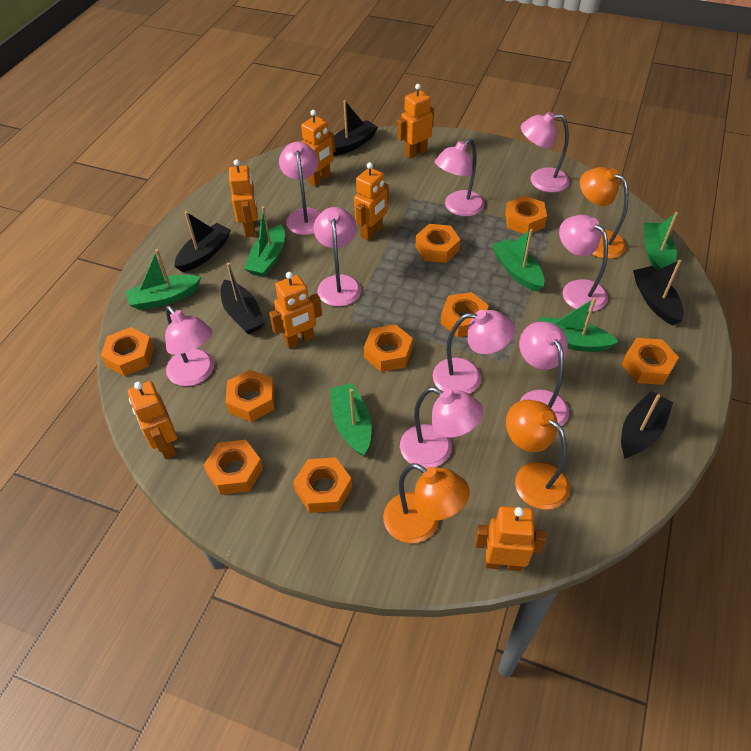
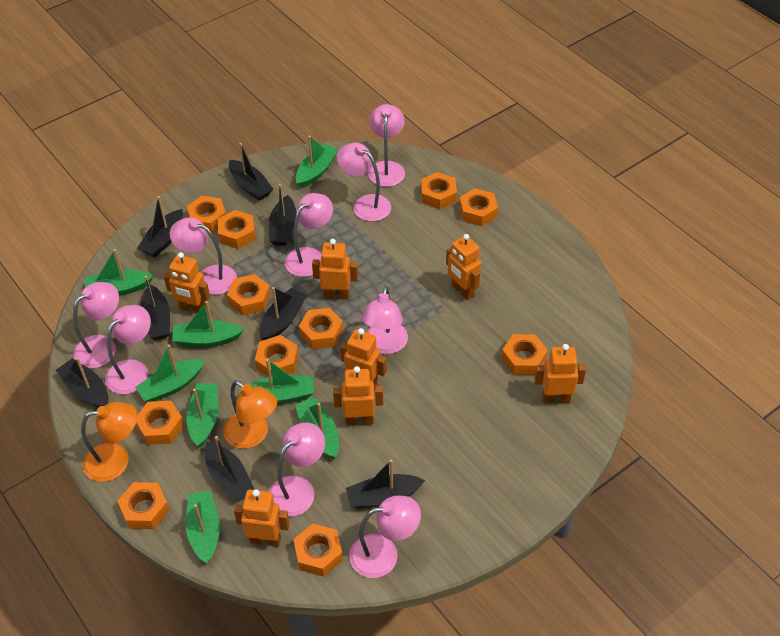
black boat: 5 -> 8
green boat: 6 -> 8
orange lamp: 3 -> 2
orange nut: 9 -> 11

